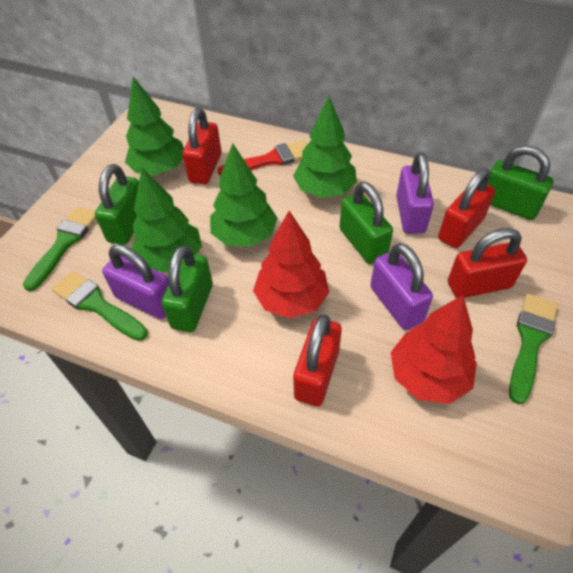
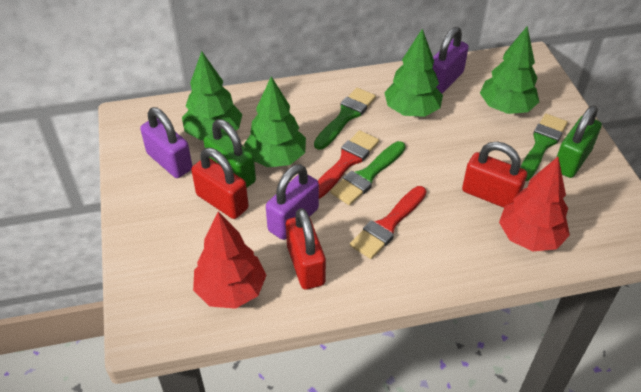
green padlock: 4 -> 2
red brush: 1 -> 2
red padlock: 4 -> 3

